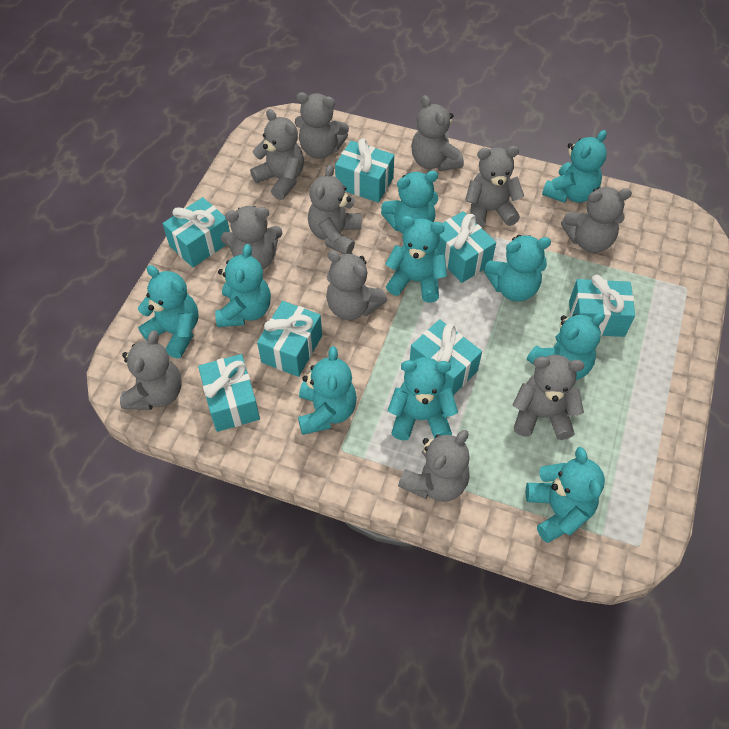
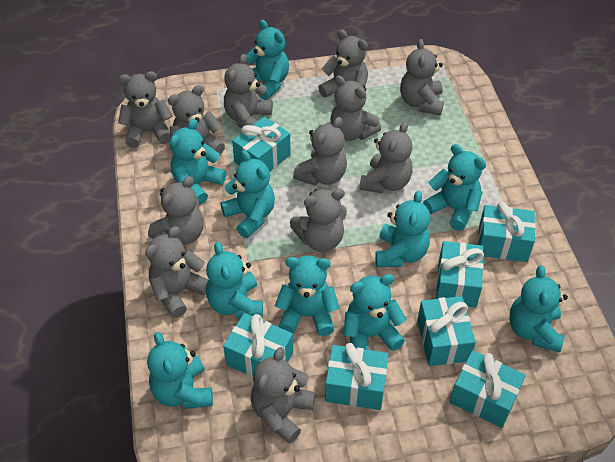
grey teddy bear: 11 -> 12

